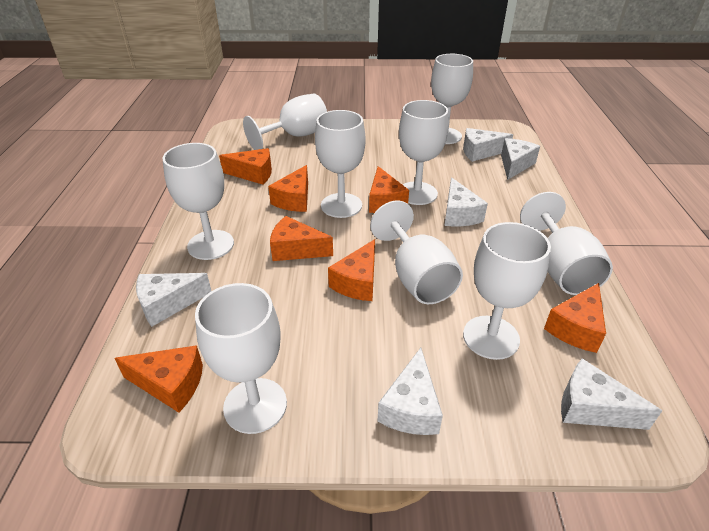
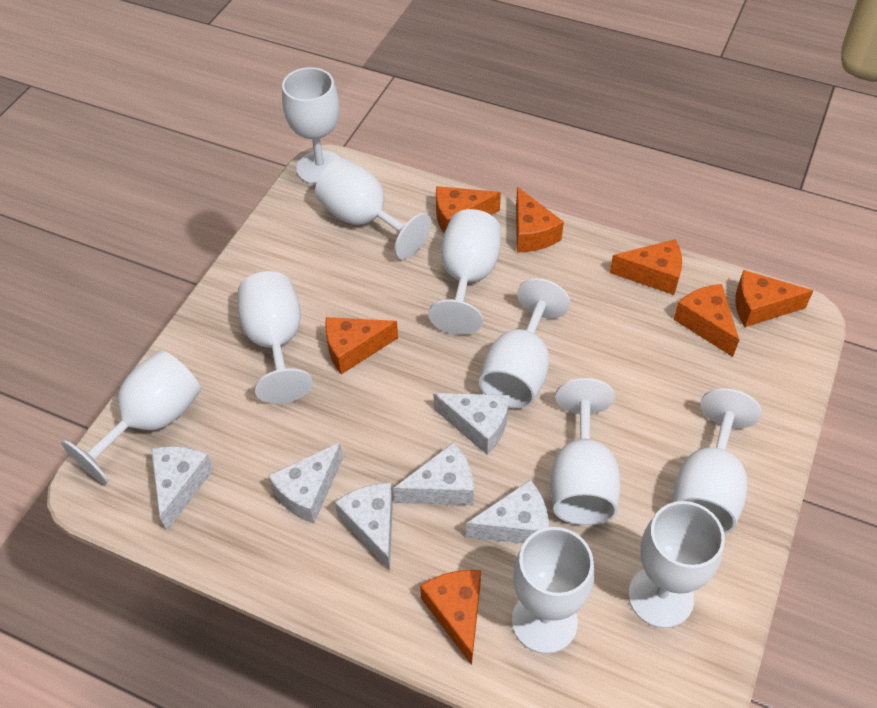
white goblet: 9 -> 10

